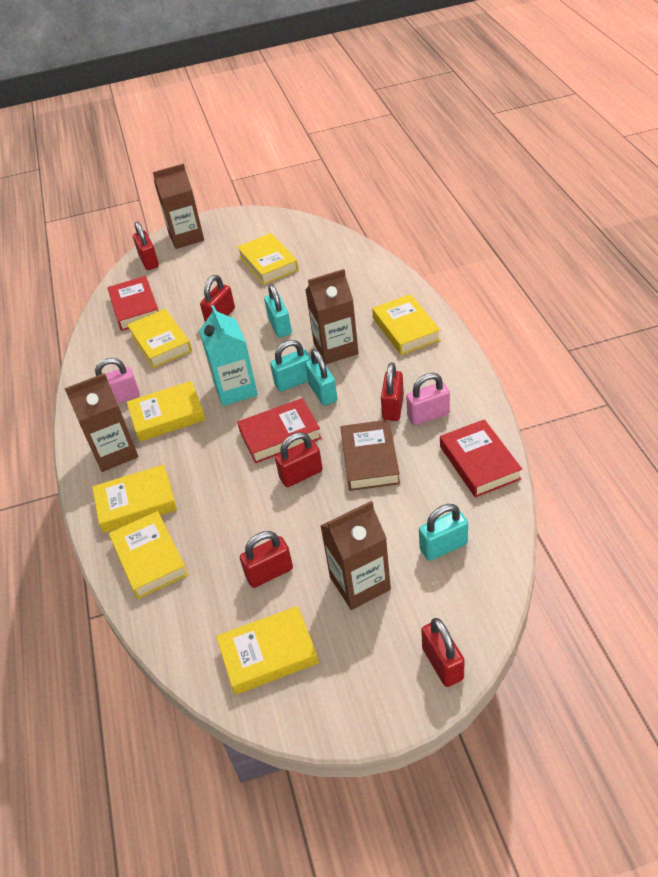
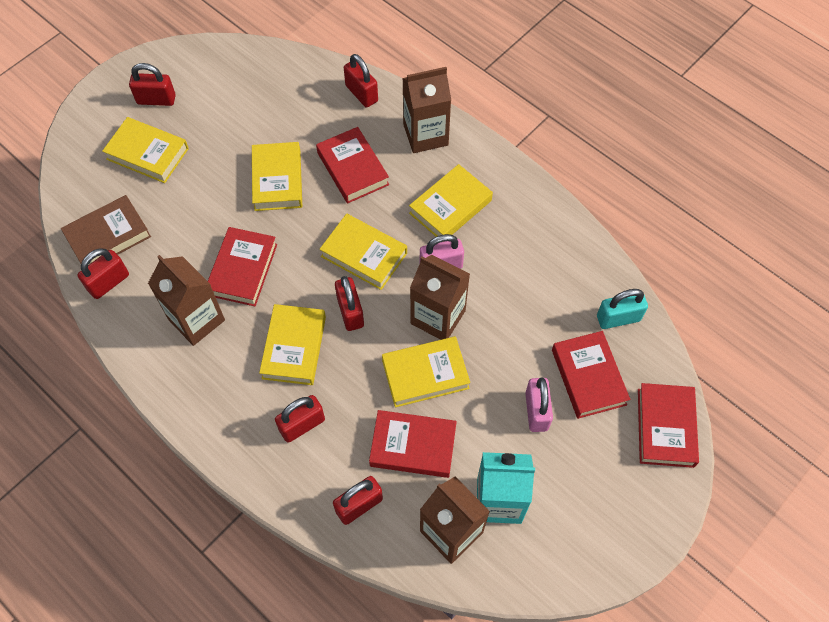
red book: 3 -> 5
turquoise padlock: 4 -> 1
yellow book: 7 -> 6

